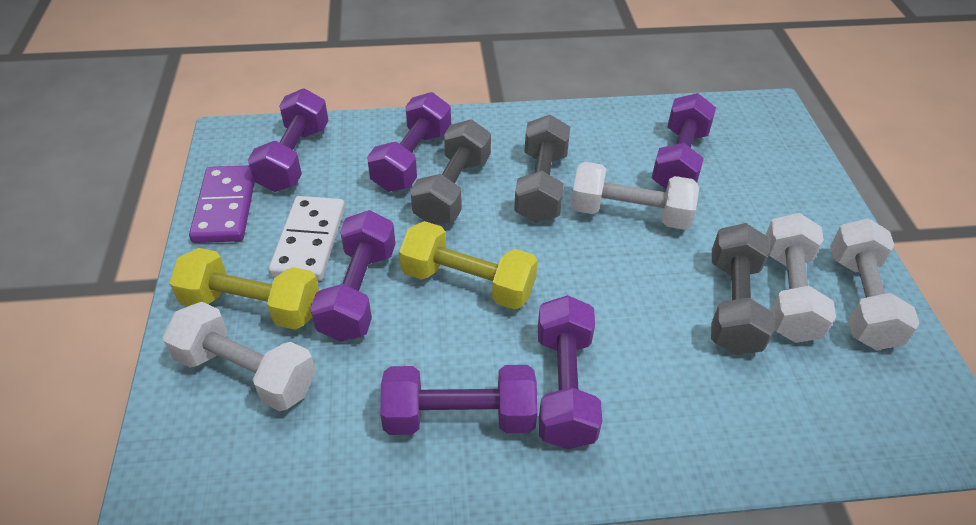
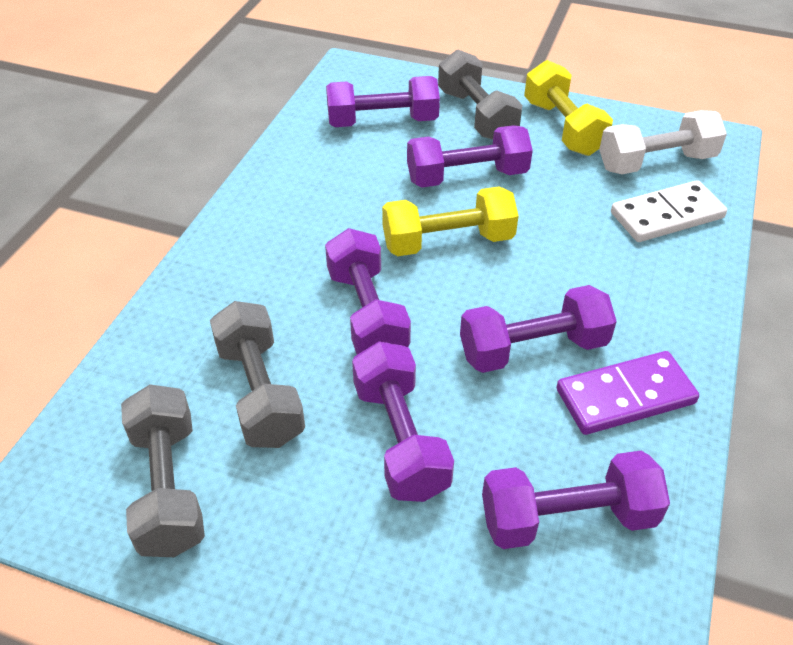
white dumbbell: 4 -> 1

